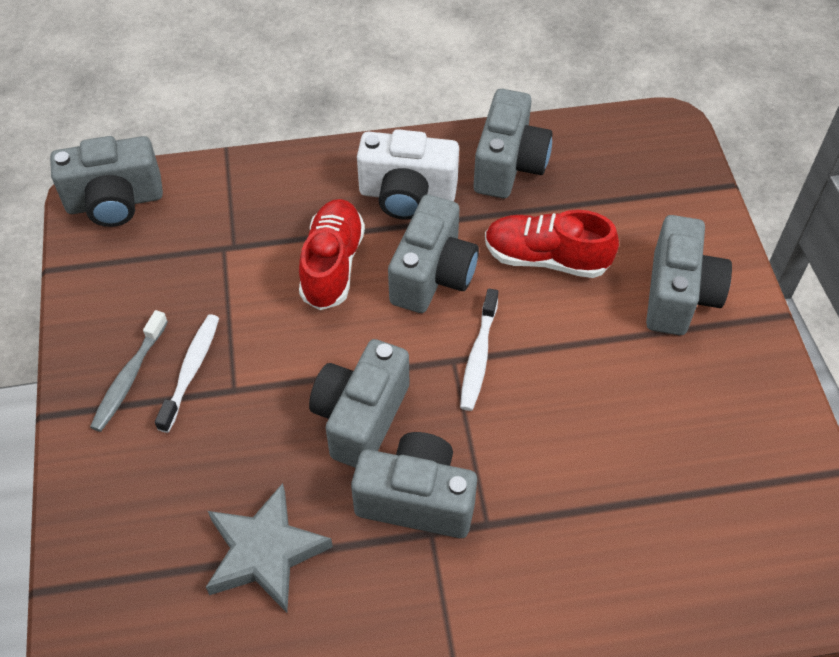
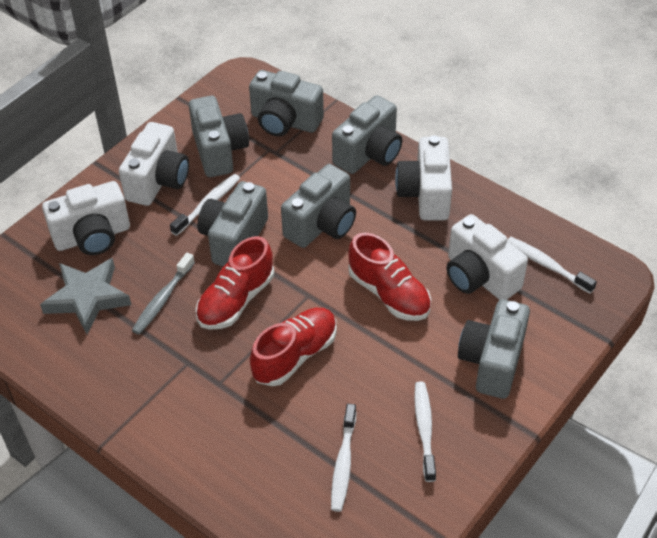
red shoe: 2 -> 3
white camera: 1 -> 4
white toothbrush: 2 -> 4

